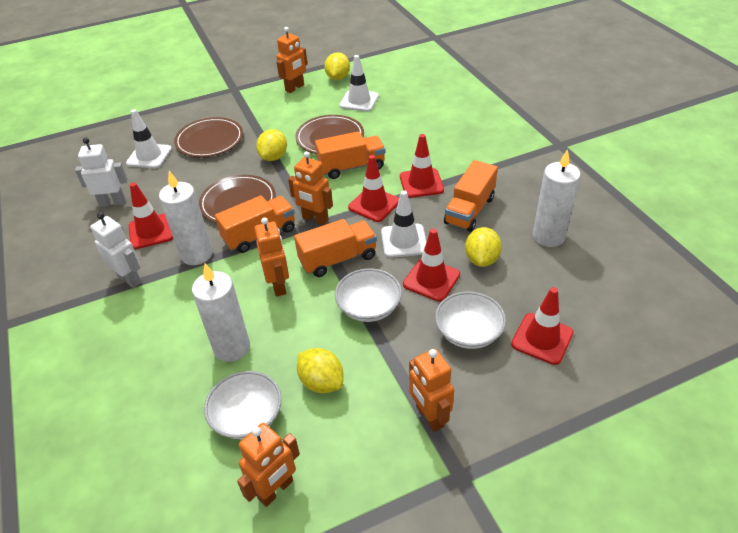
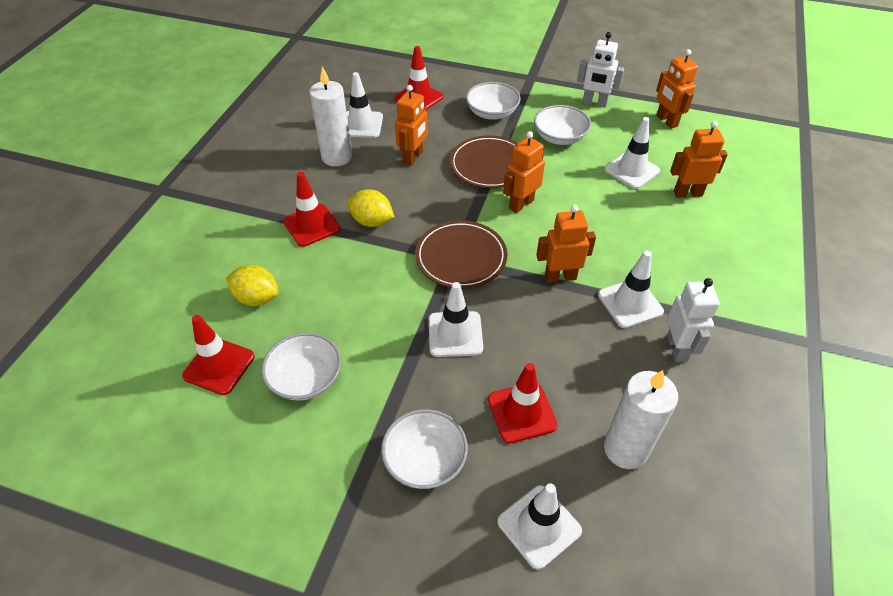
brown plate: 3 -> 2
orange truck: 4 -> 0
red traffic cone: 5 -> 4
white bowl: 3 -> 4
white candle: 3 -> 2
white traffic cone: 3 -> 5
yellow lemon: 4 -> 2

